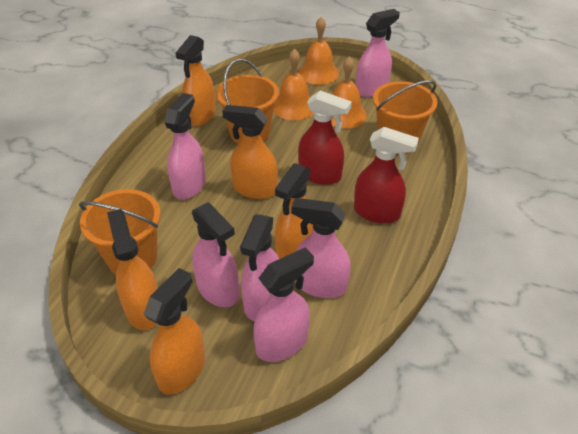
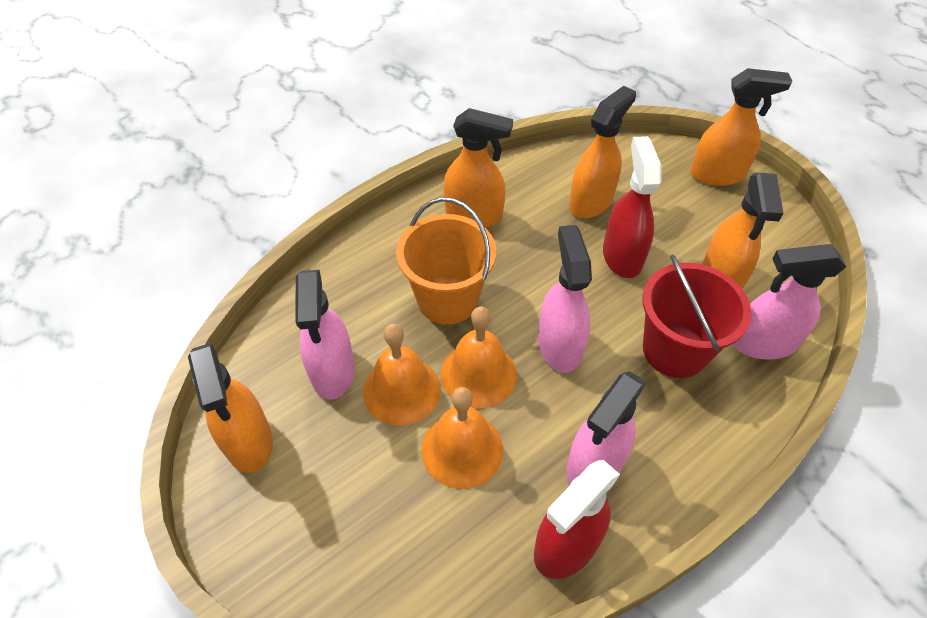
orange bucket: 3 -> 1
pink spray bottle: 6 -> 4
red bucket: 0 -> 1

